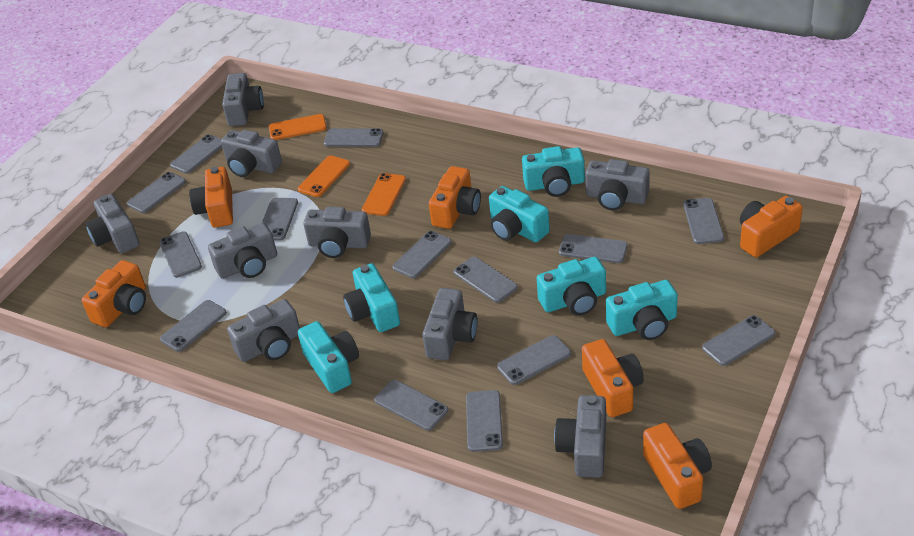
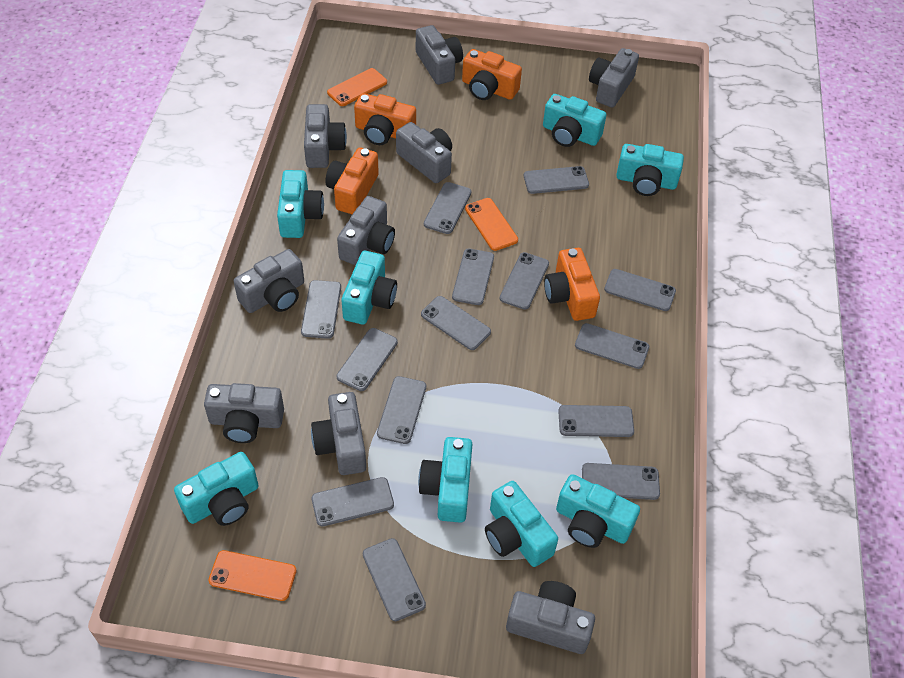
orange camera: 6 -> 4
turquoise camera: 6 -> 8

